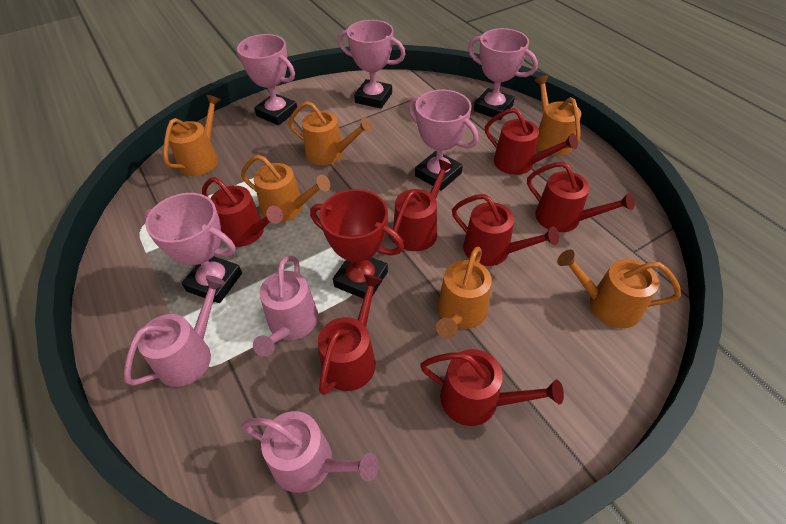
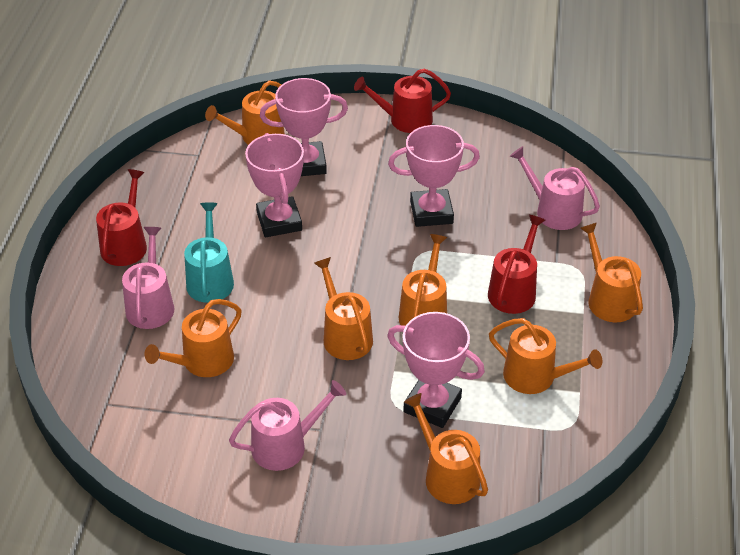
orange watering can: 6 -> 7
pink trophy: 5 -> 4
red trophy: 1 -> 0
red watering can: 7 -> 3
turquoise watering can: 0 -> 1

